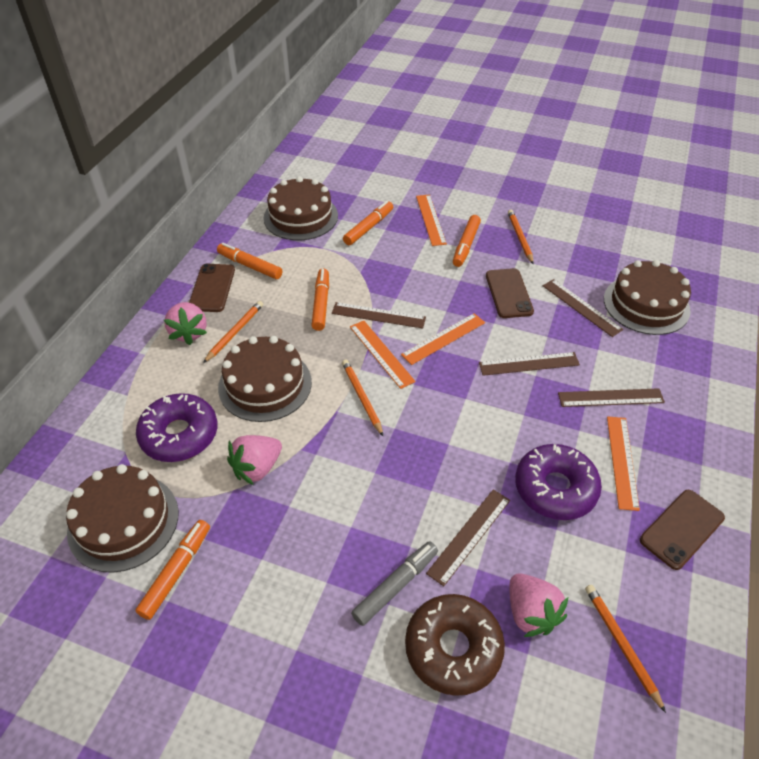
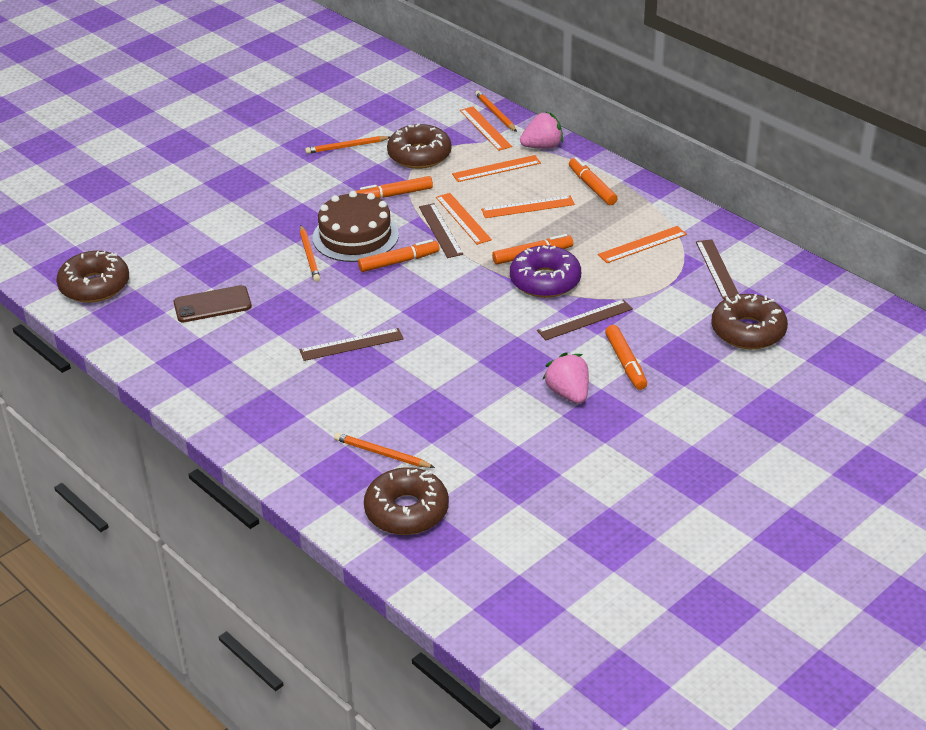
brown cake: 4 -> 1
brown donut: 1 -> 4
brown phone: 3 -> 1
brown ruler: 5 -> 4
grey marker: 1 -> 0
orange ruler: 4 -> 5
pink strawberry: 3 -> 2
purple donut: 2 -> 1

